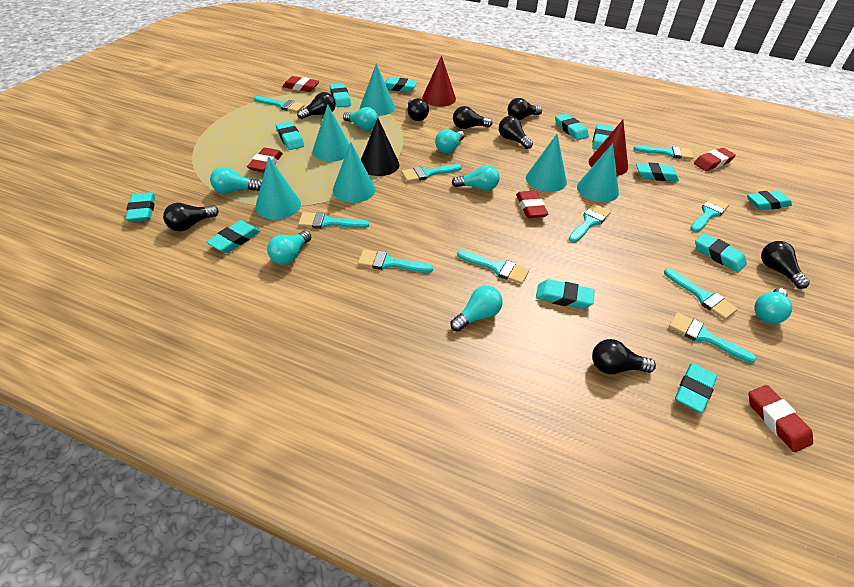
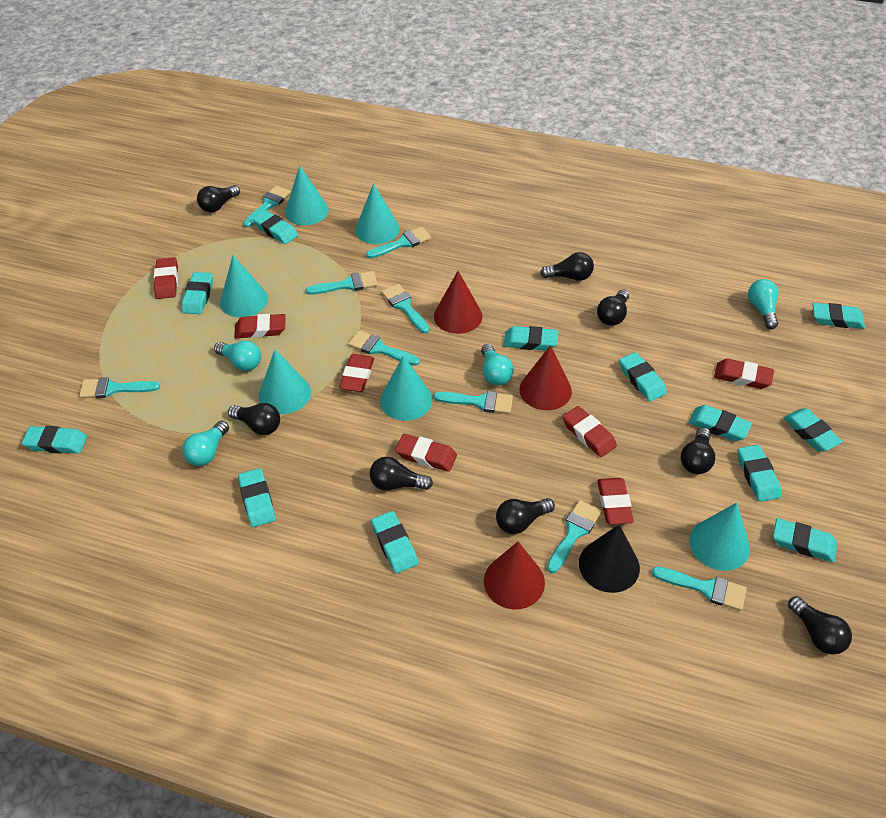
red cone: 2 -> 3
red eraser: 5 -> 7
turquoise brush: 10 -> 9
turquoise light bulb: 7 -> 4

